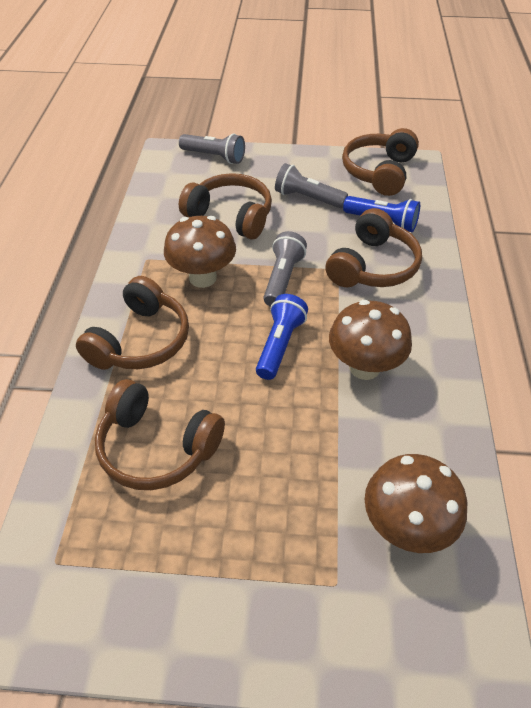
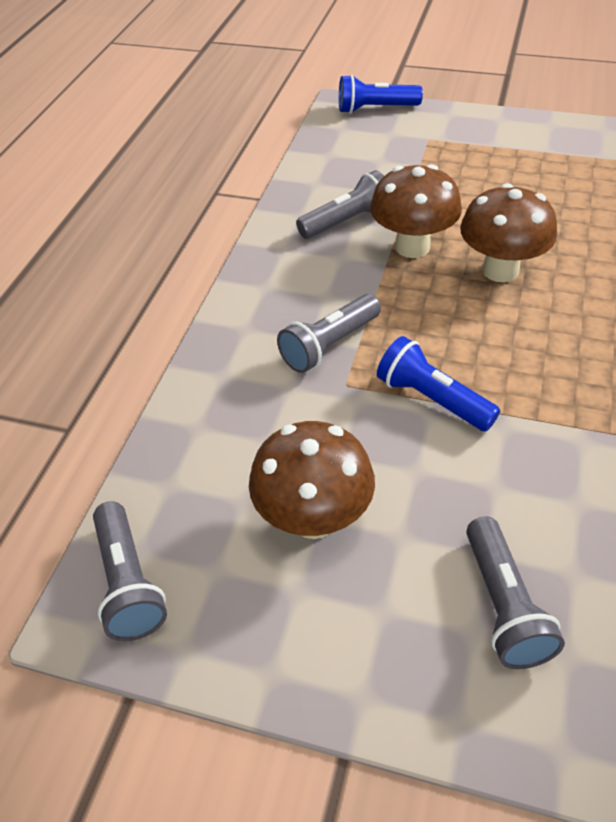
brown headphones: 5 -> 0
grey flashlight: 3 -> 4

